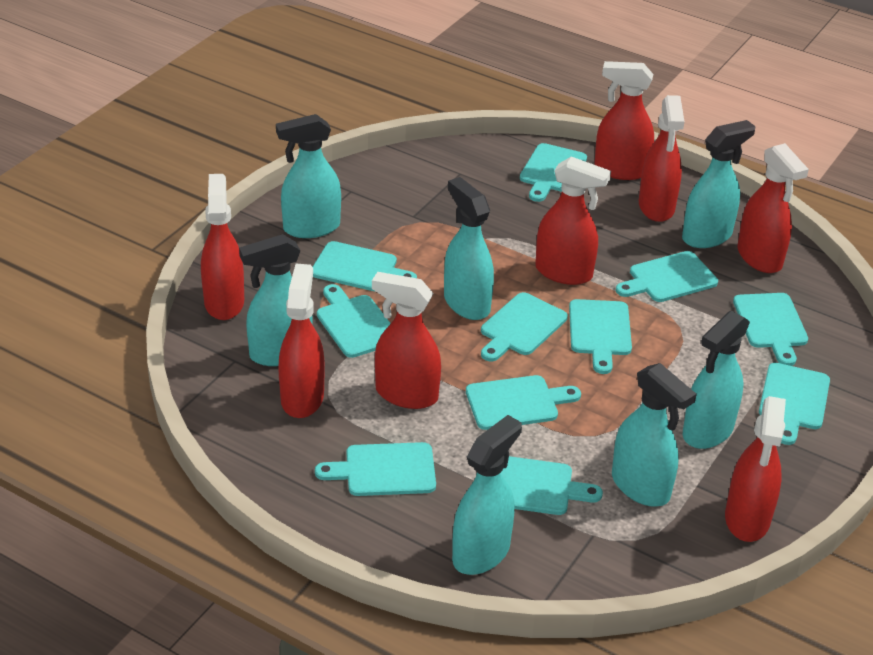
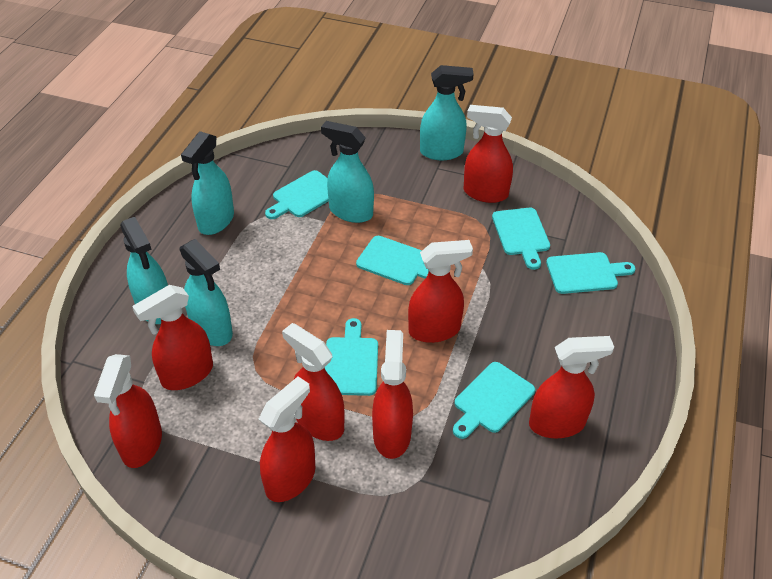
turquoise cutting board: 11 -> 6
turquoise spray bottle: 7 -> 5

